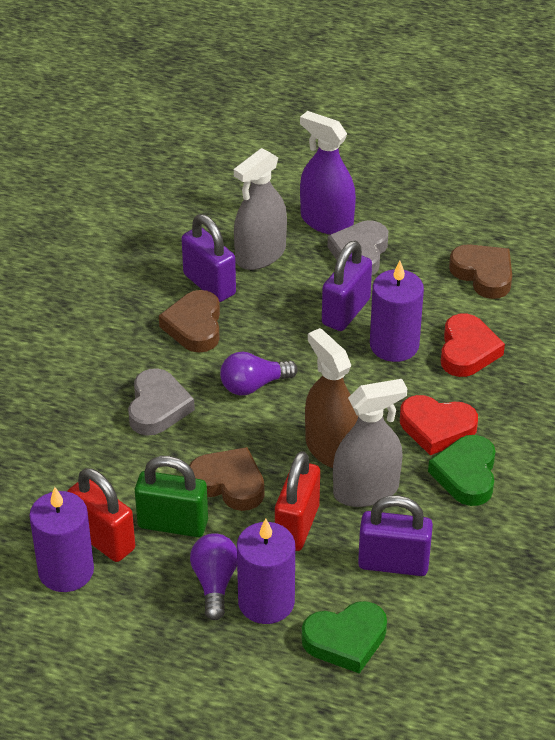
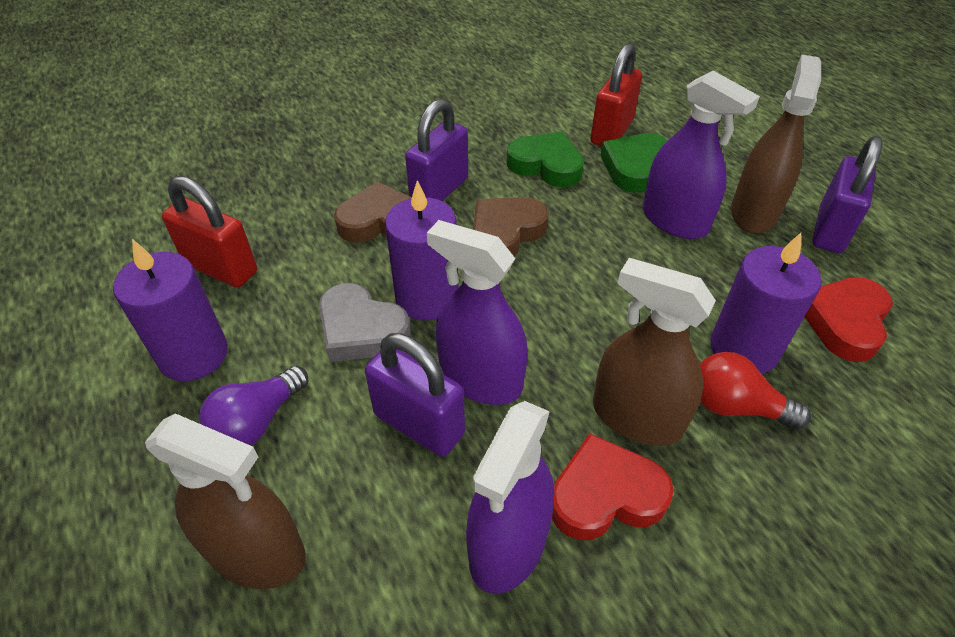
brown heart: 3 -> 2
brown spray bottle: 1 -> 3
green padlock: 1 -> 0
grey heart: 2 -> 1
grey spray bottle: 2 -> 0
purple light bulb: 2 -> 1
purple spray bottle: 1 -> 3
red light bulb: 0 -> 1

